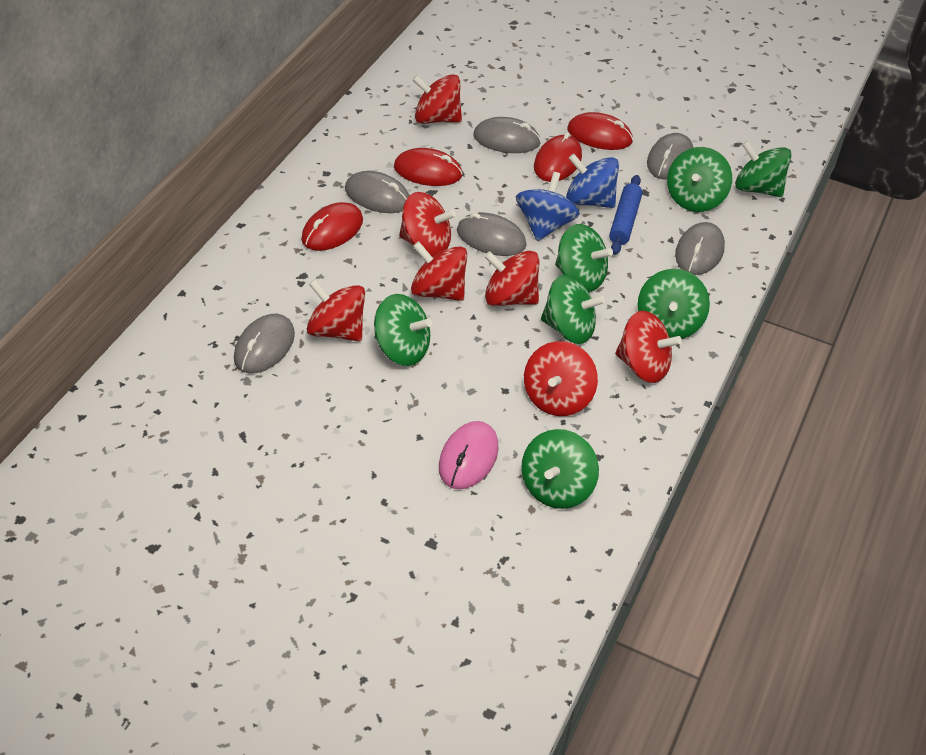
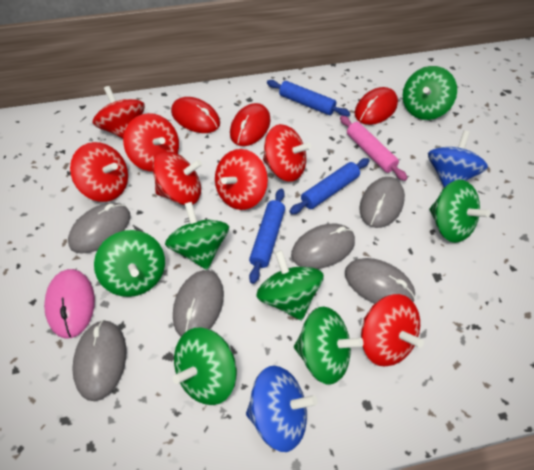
blue rolling pin: 1 -> 3
pink rolling pin: 0 -> 1
red mouse: 4 -> 3

